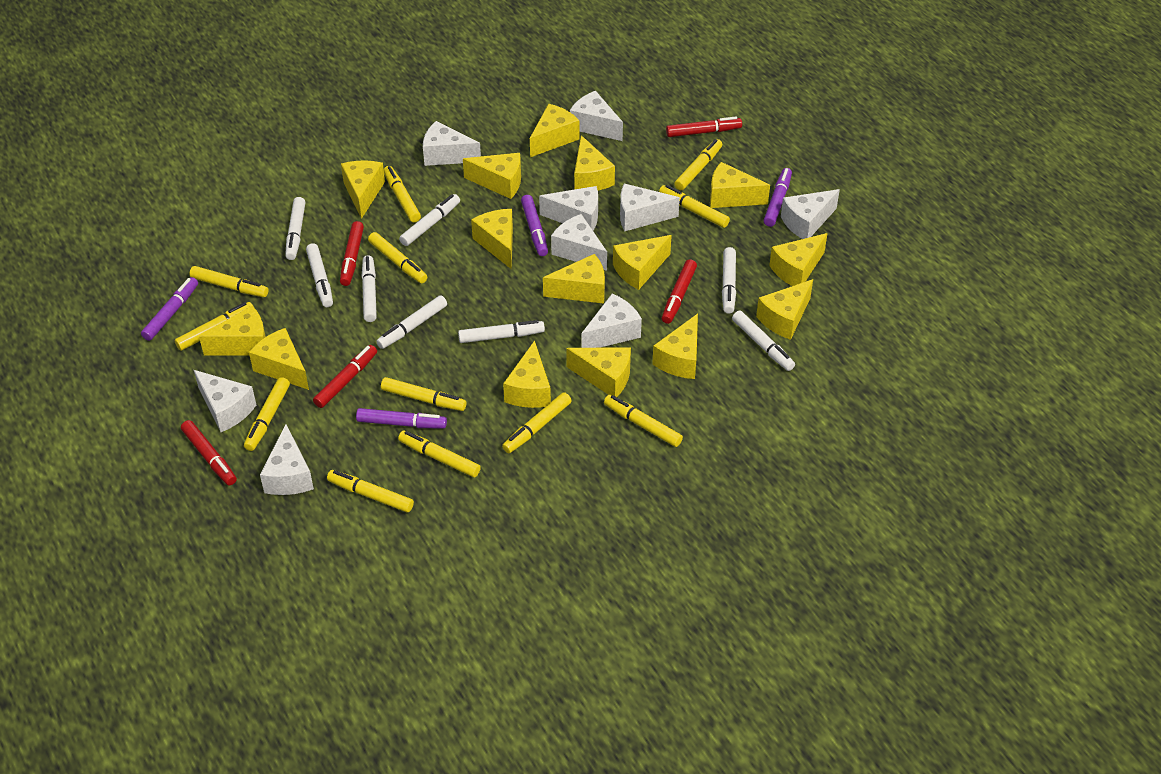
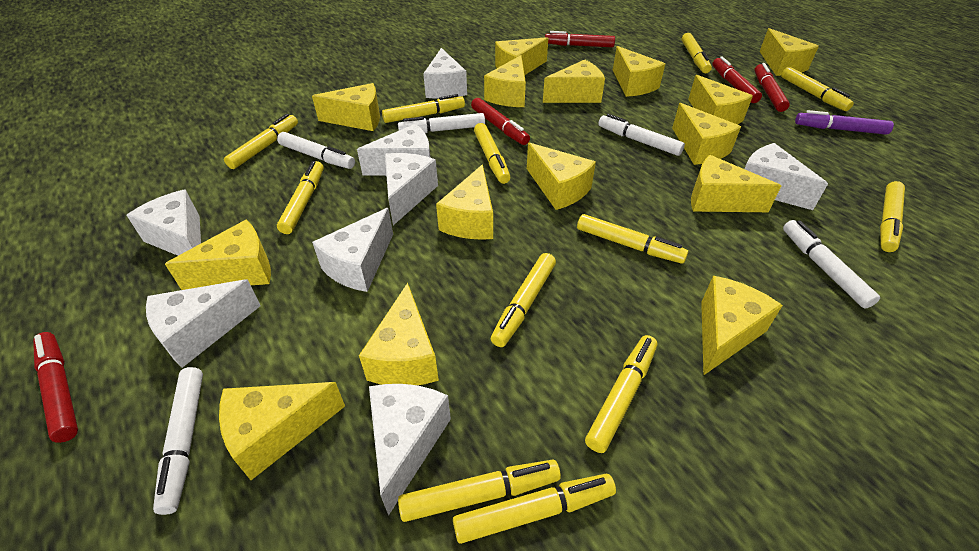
purple marker: 4 -> 1
white cheese: 9 -> 8
white marker: 8 -> 5

